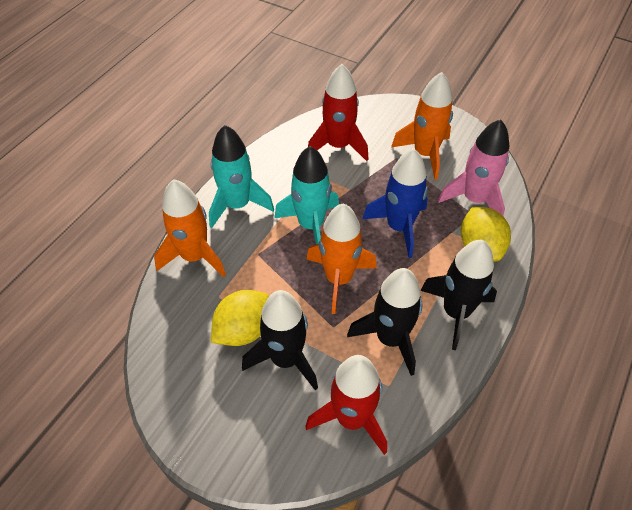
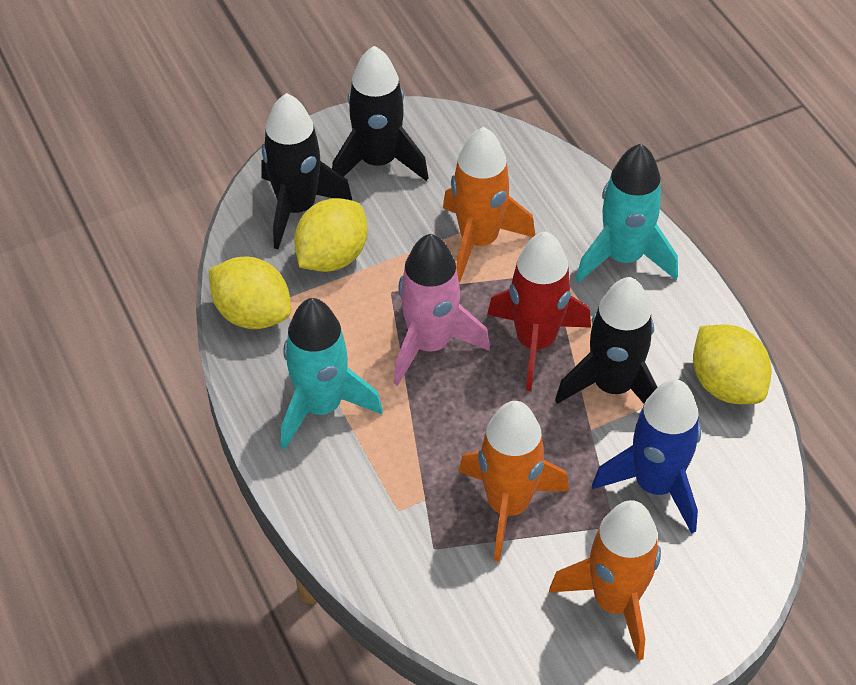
red rocket: 2 -> 1
yellow lemon: 2 -> 3

